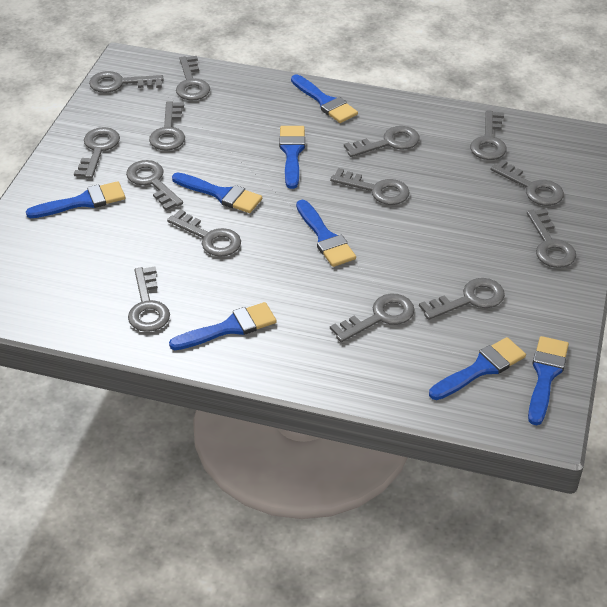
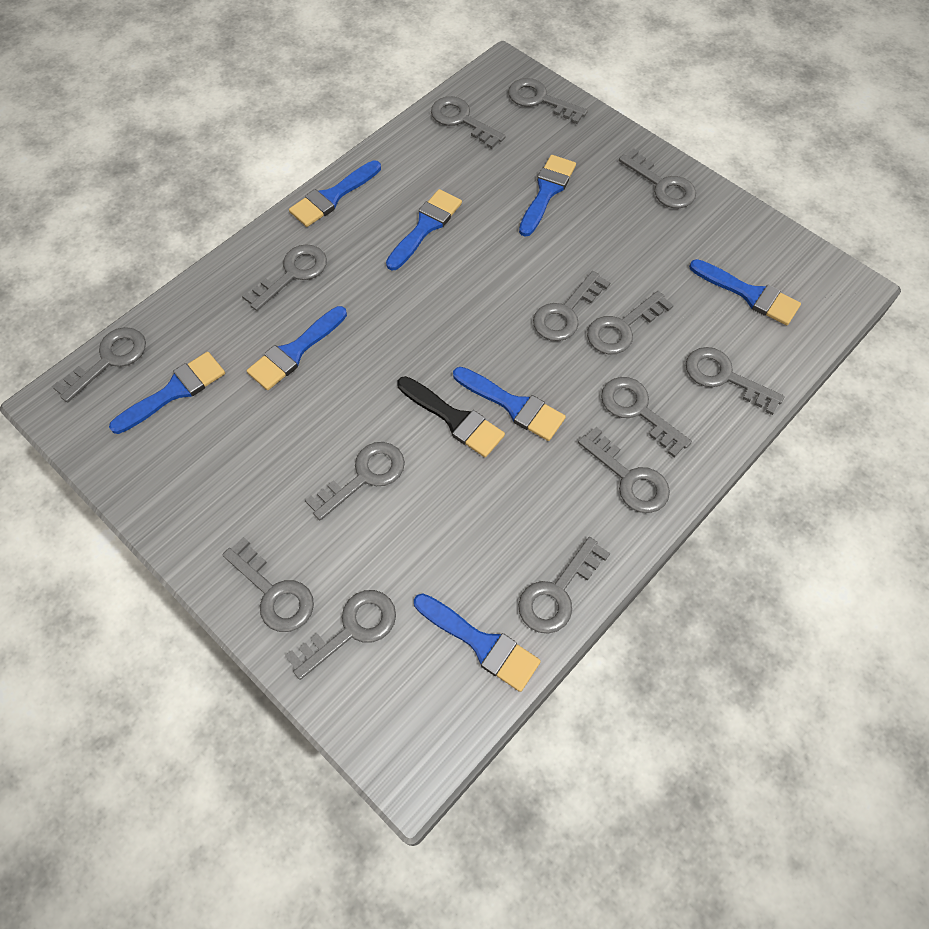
black brush: 0 -> 1

